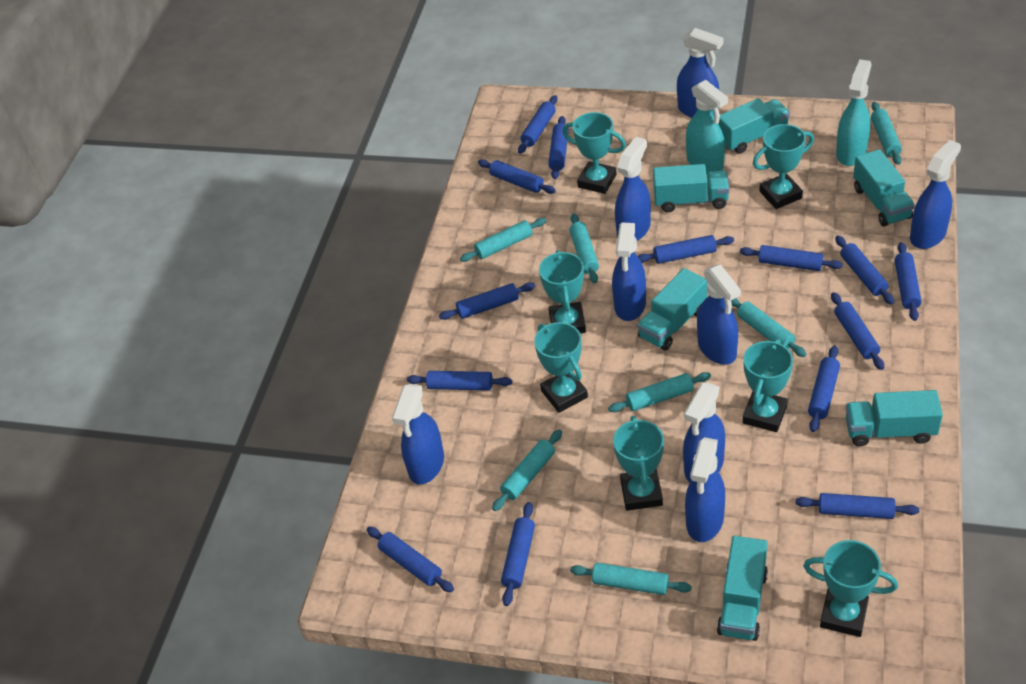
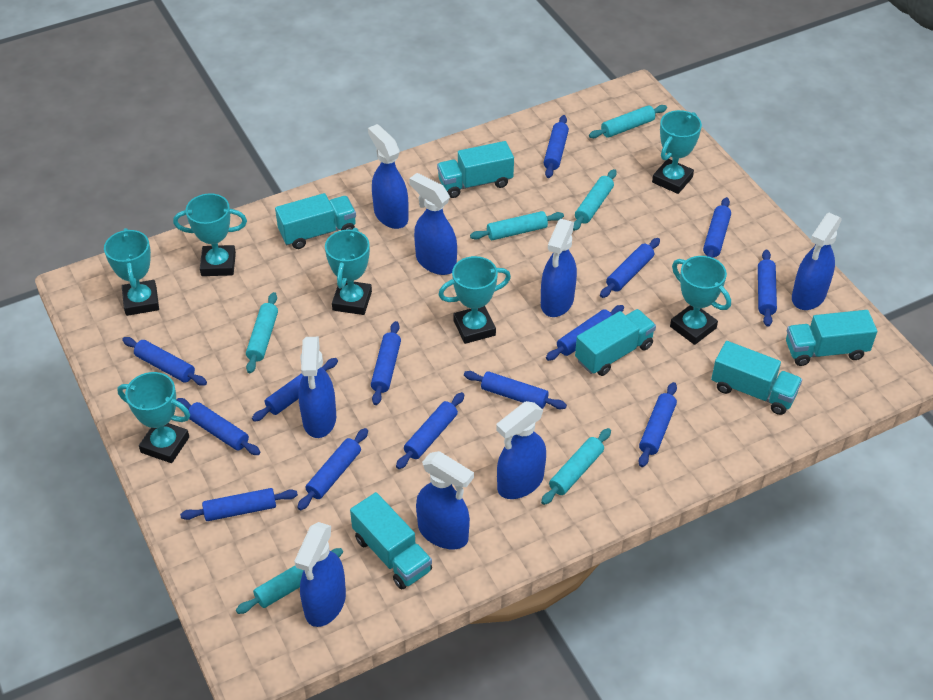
turquoise rolling pin: 7 -> 6
turquoise spray bottle: 2 -> 0

